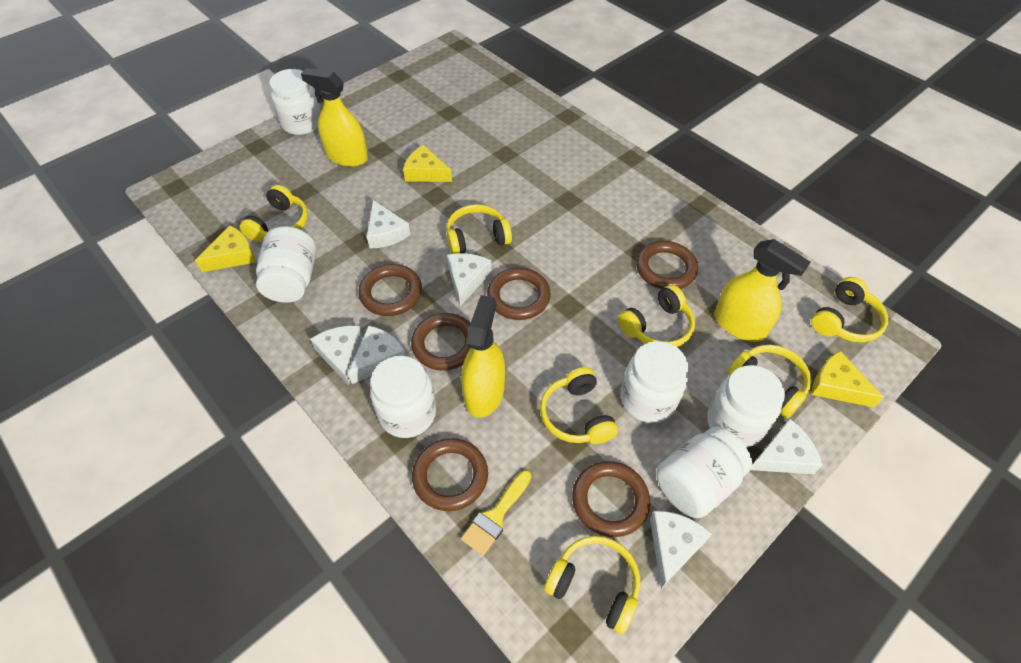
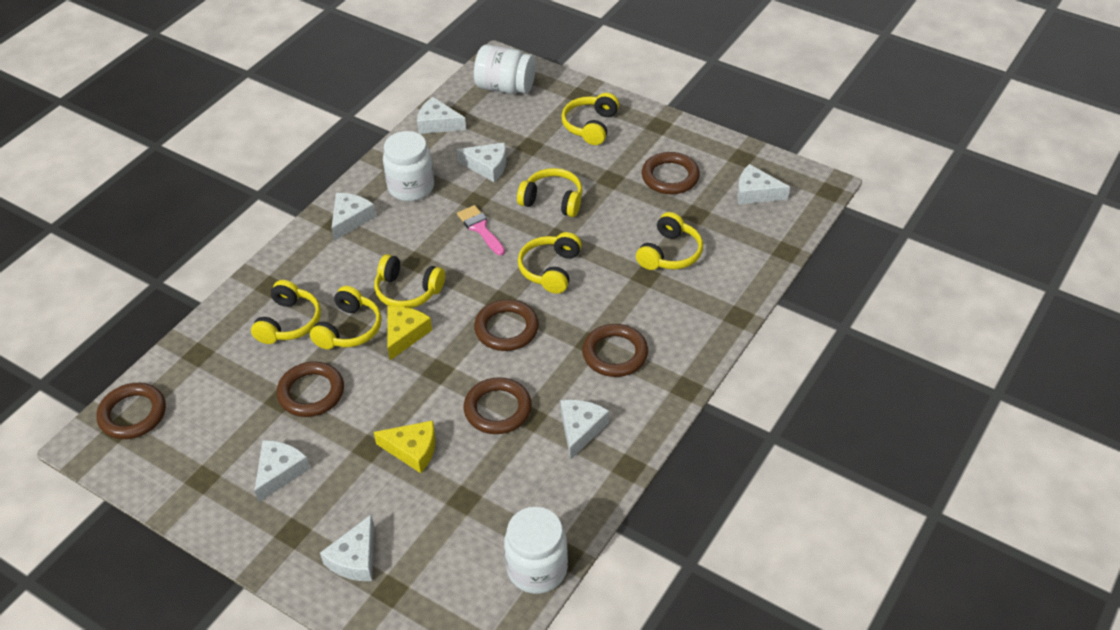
pink brush: 0 -> 1
white cheese: 6 -> 7
white jar: 6 -> 3
yellow brush: 1 -> 0
yellow cheese: 3 -> 2
yellow spray bottle: 3 -> 0

